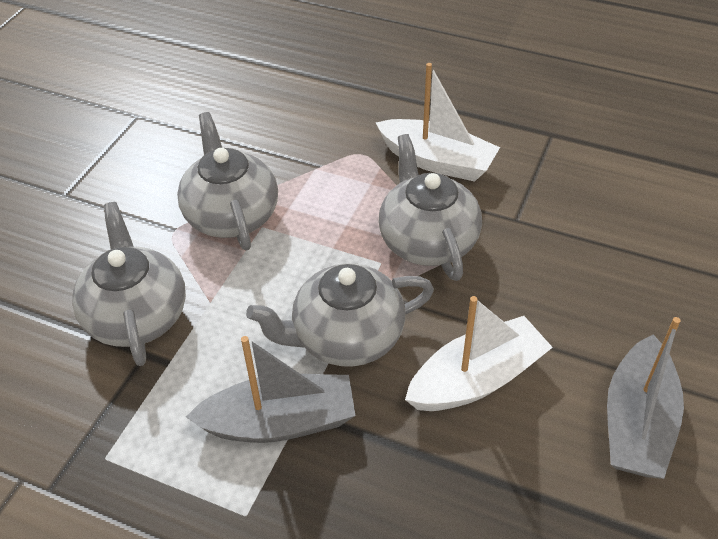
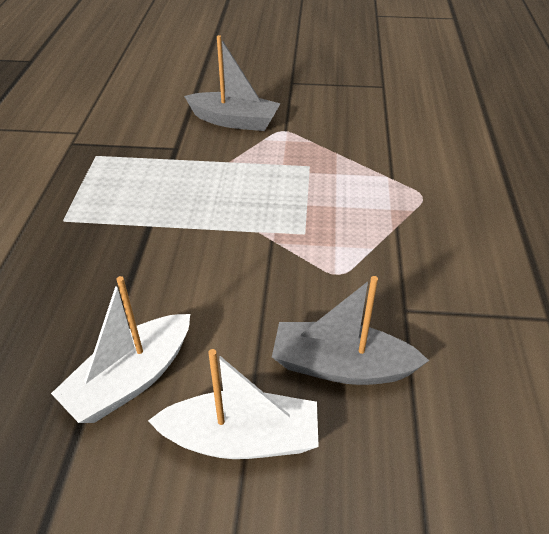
grey teapot: 4 -> 0

